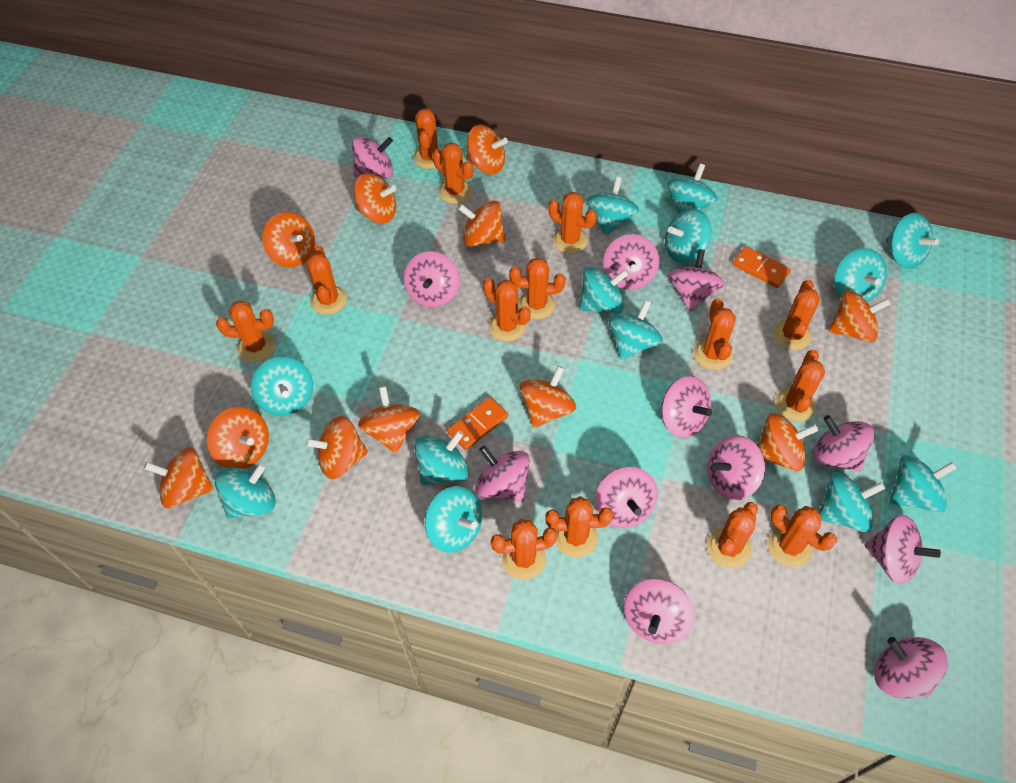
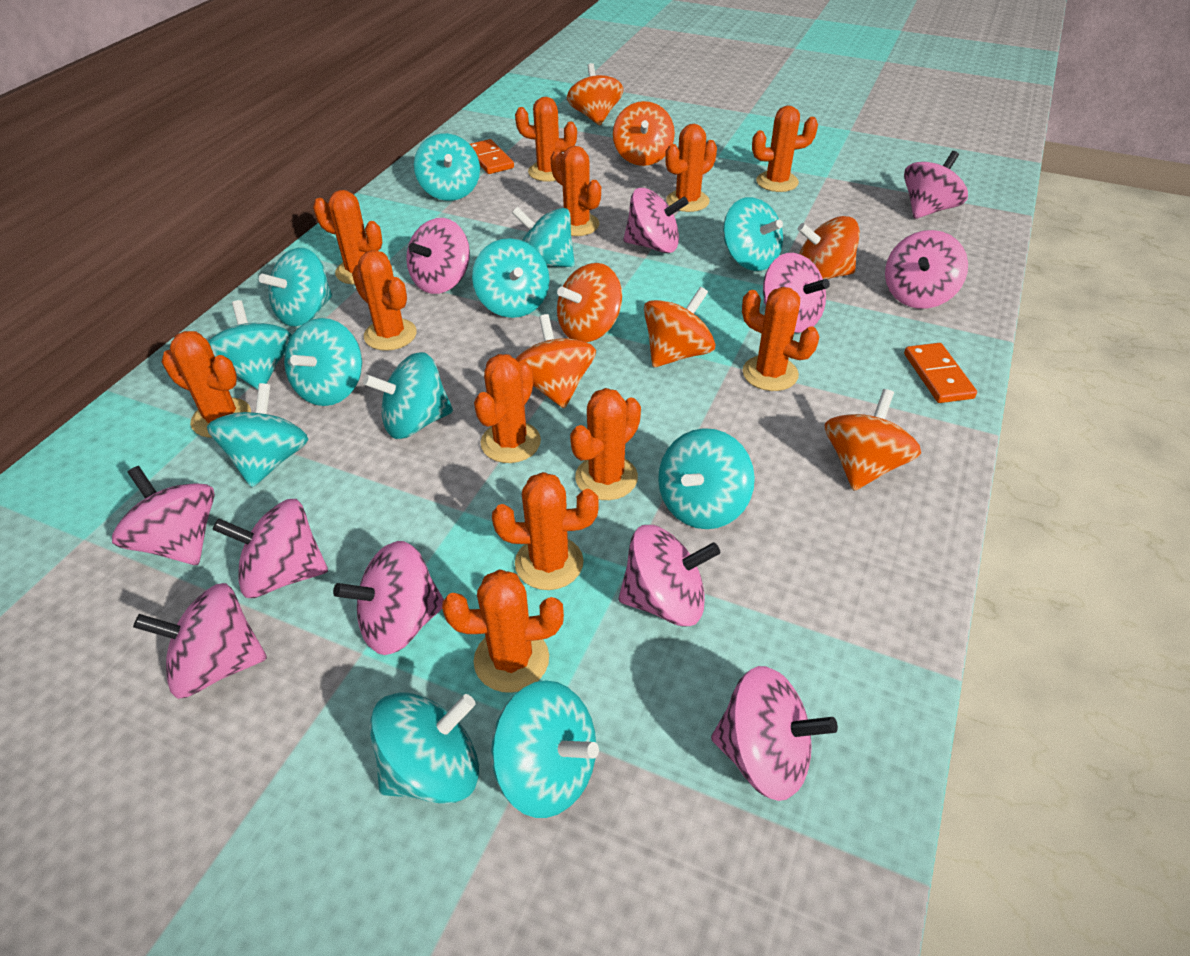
orange cactus: 14 -> 12
orange spinning top: 11 -> 7
pink spinning top: 12 -> 11
turquoise spinning top: 13 -> 12

